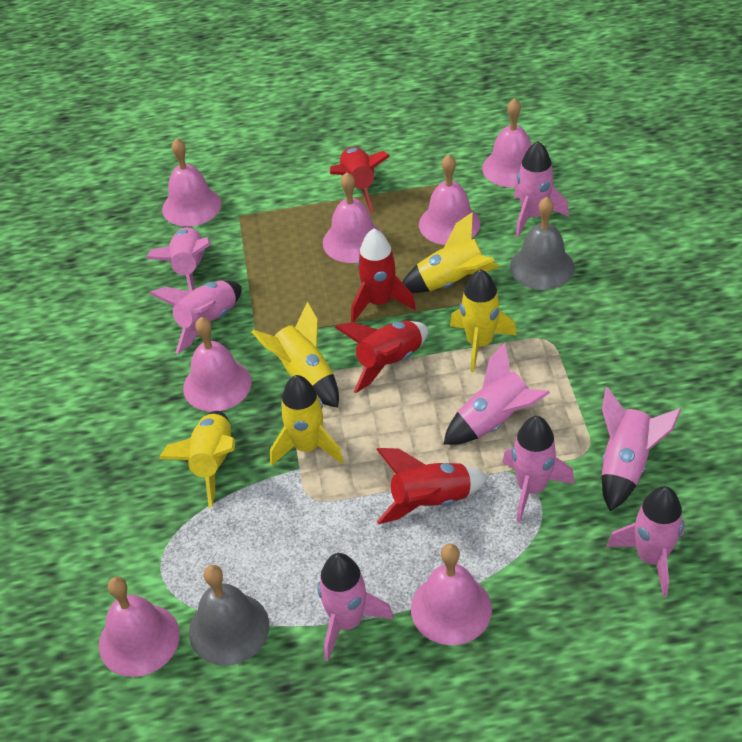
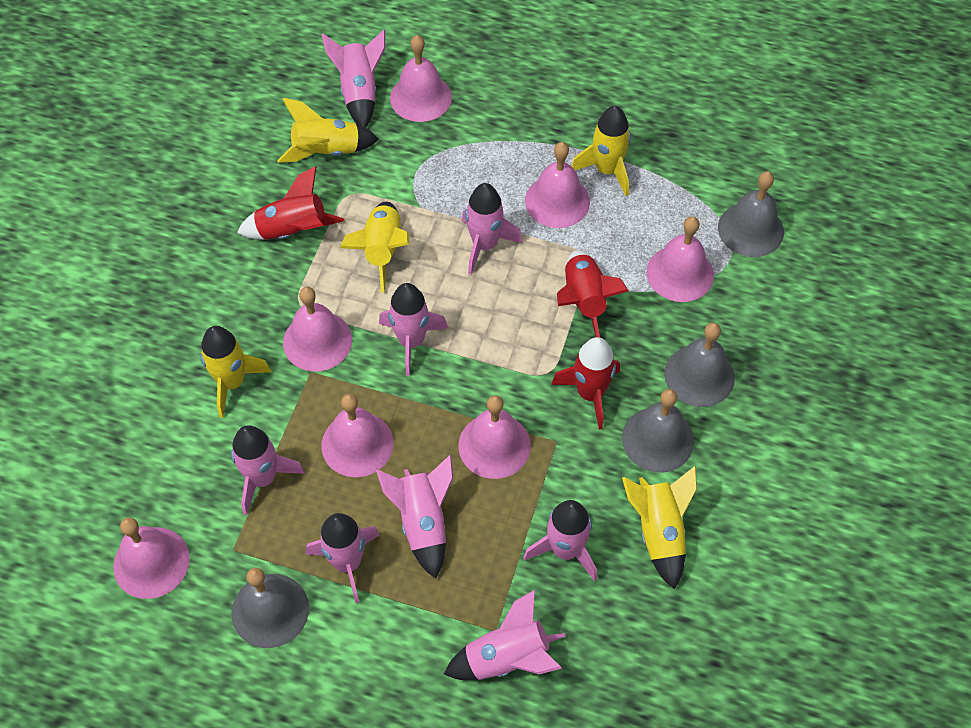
grey bell: 2 -> 4
red rocket: 4 -> 3

